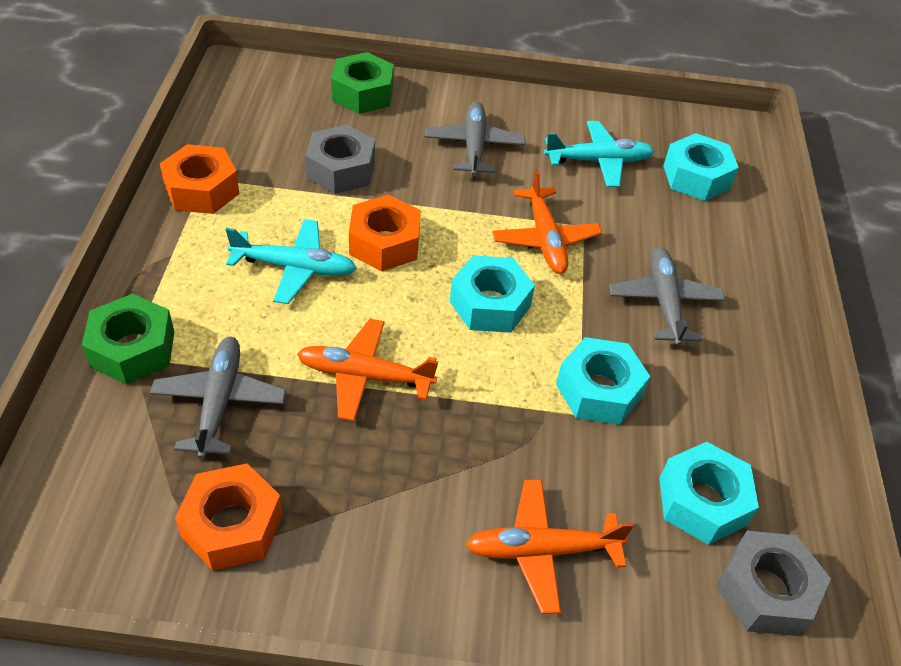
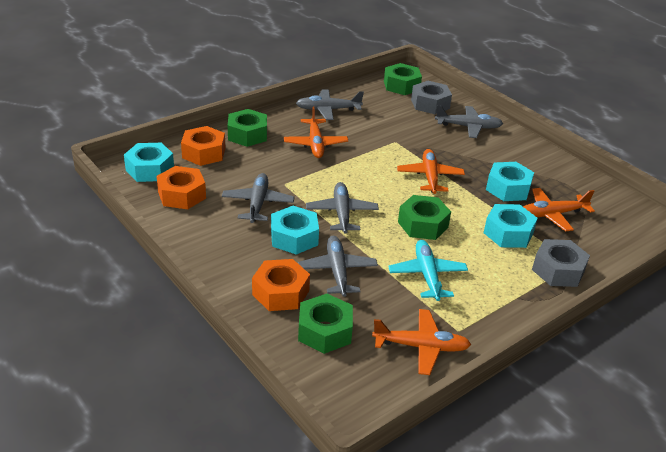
green nut: 2 -> 4
grey plane: 3 -> 5
orange plane: 3 -> 4
turquoise plane: 2 -> 1

